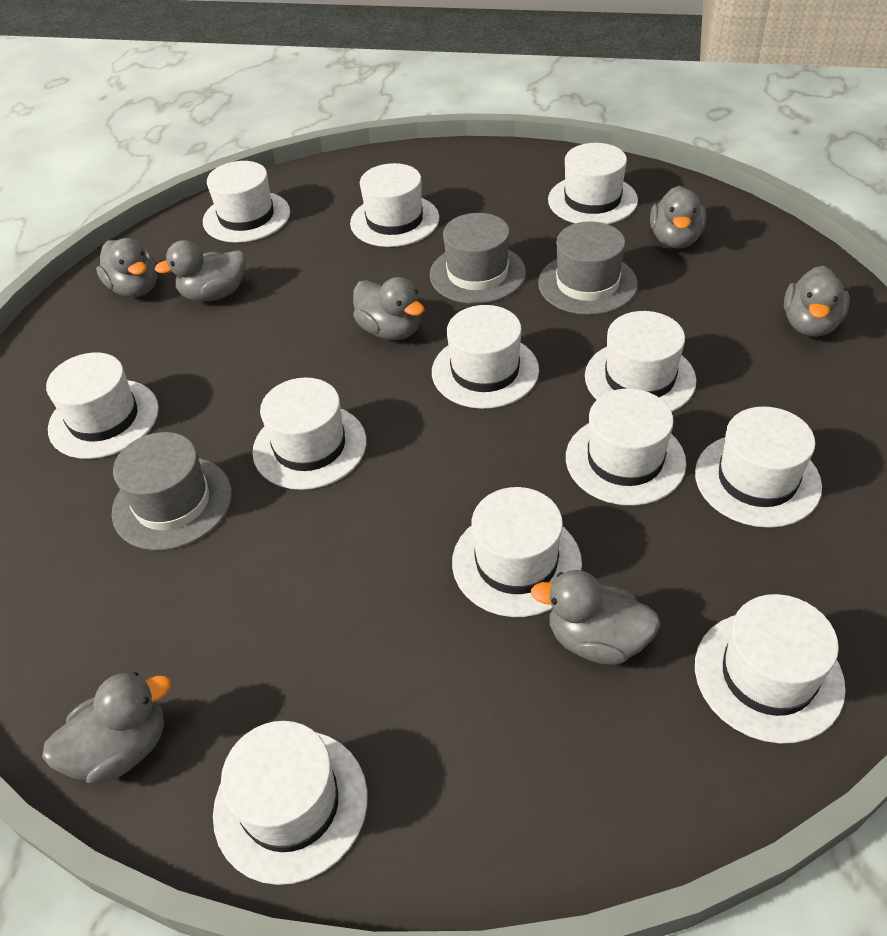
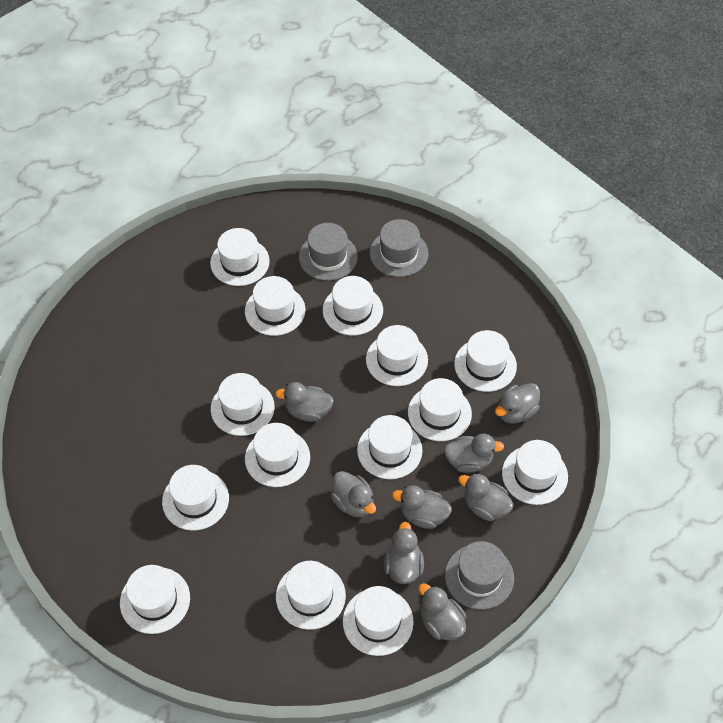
grey duck: 7 -> 8
white hat: 12 -> 14

